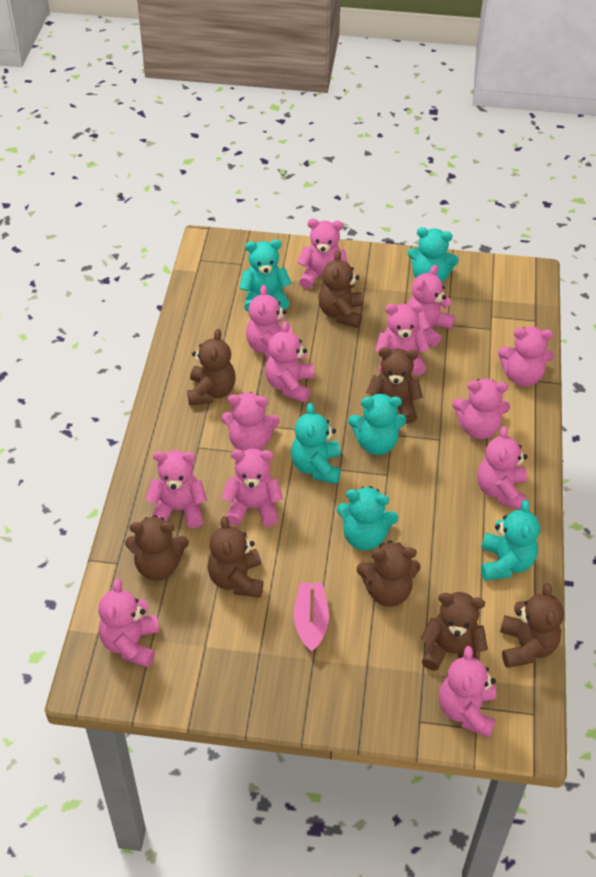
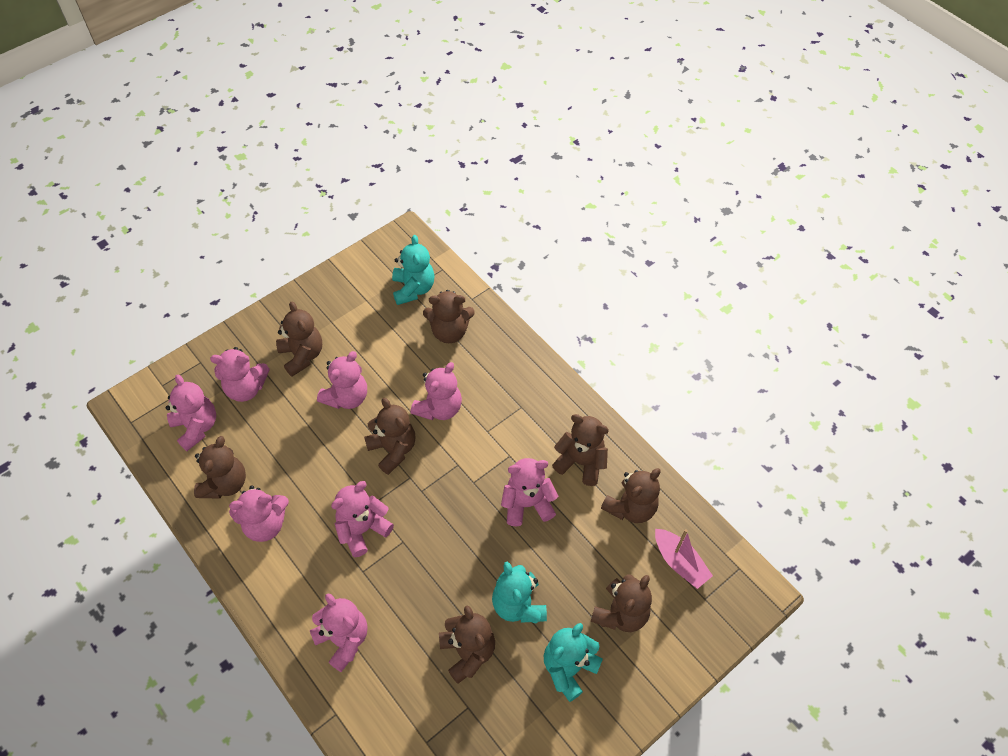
pink teddy bear: 13 -> 8
turquoise teddy bear: 6 -> 3

